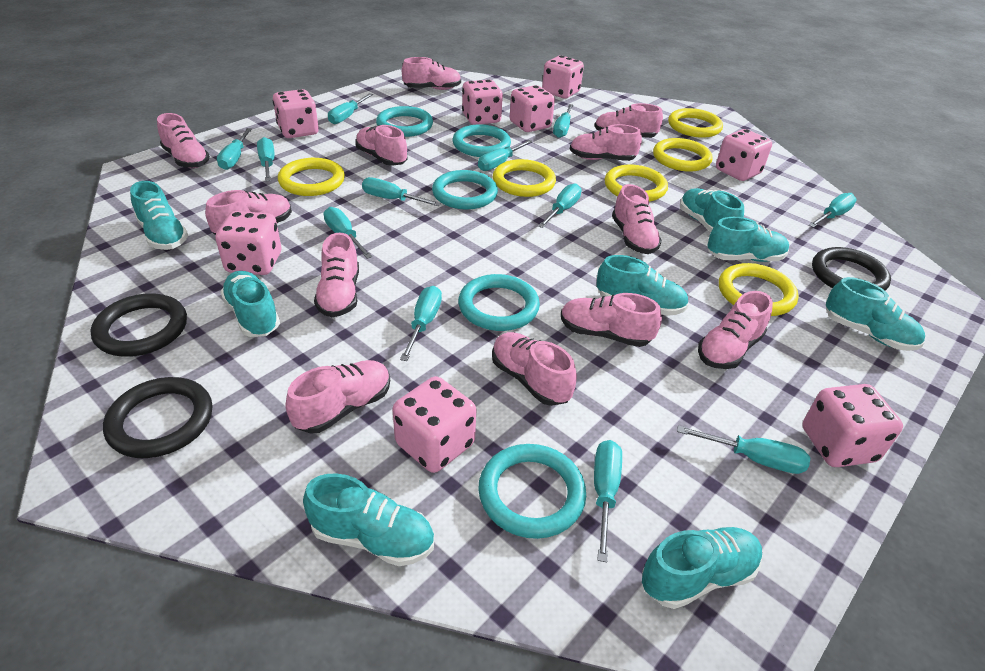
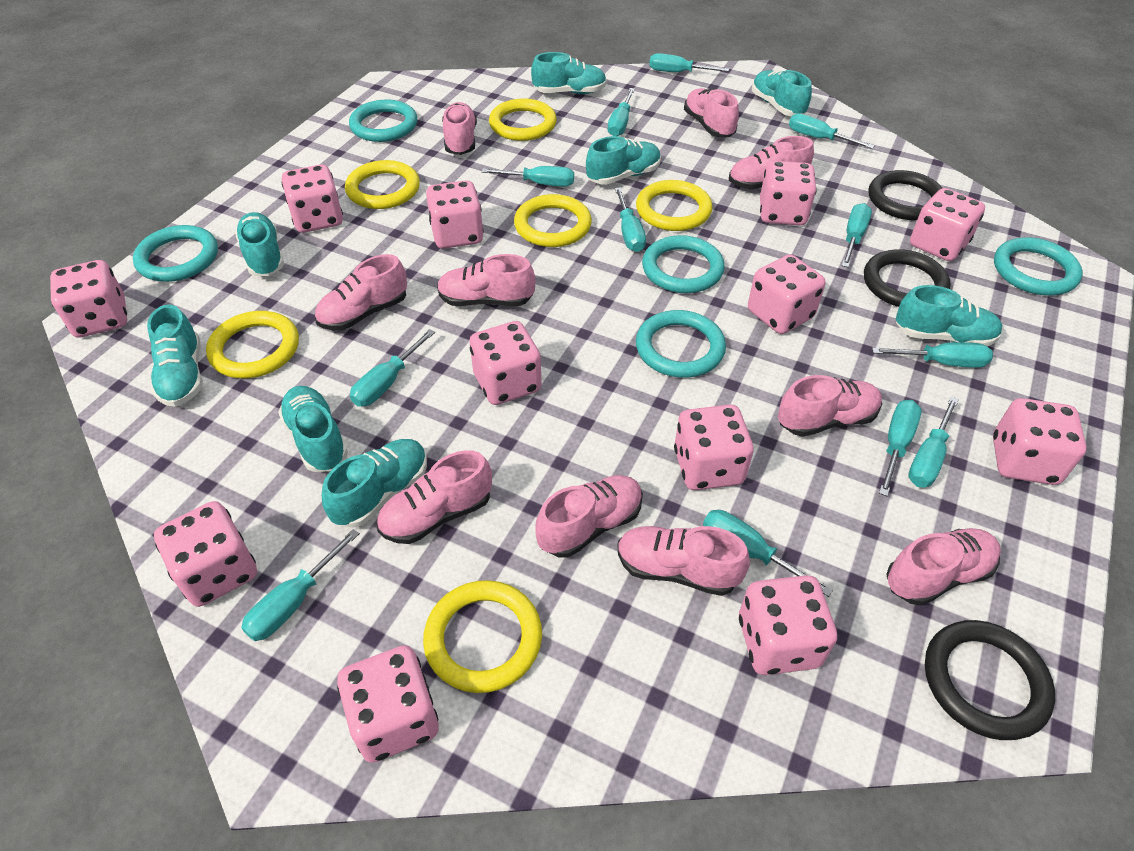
pink dice: 8 -> 12
pink shoe: 12 -> 10

